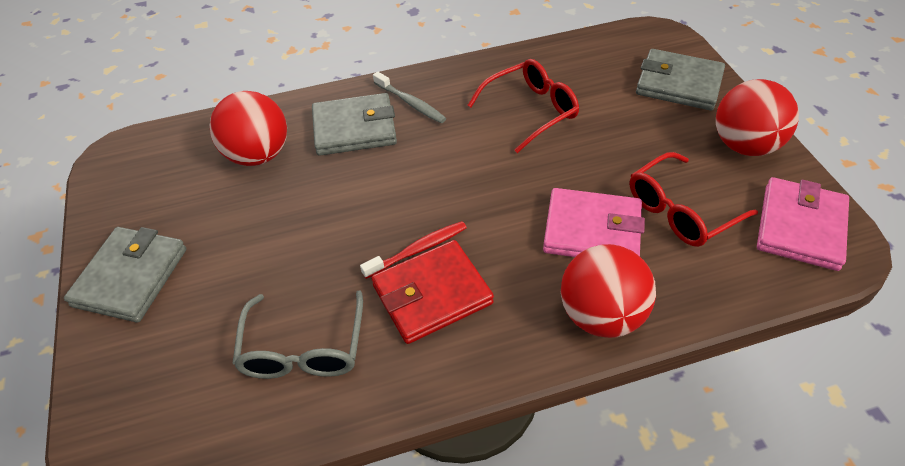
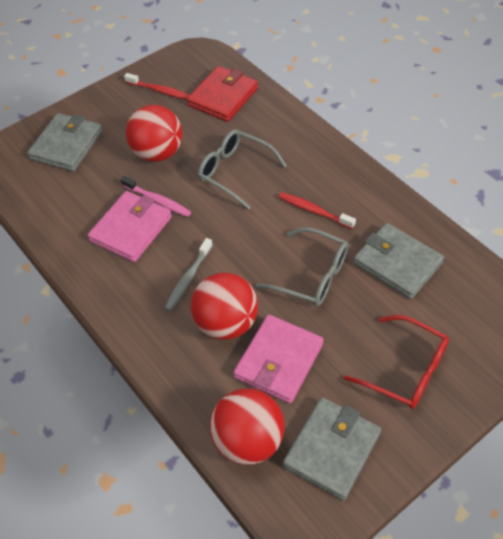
grey glasses: 1 -> 2
pink toothbrush: 0 -> 1
red glasses: 2 -> 1
red toothbrush: 1 -> 2

